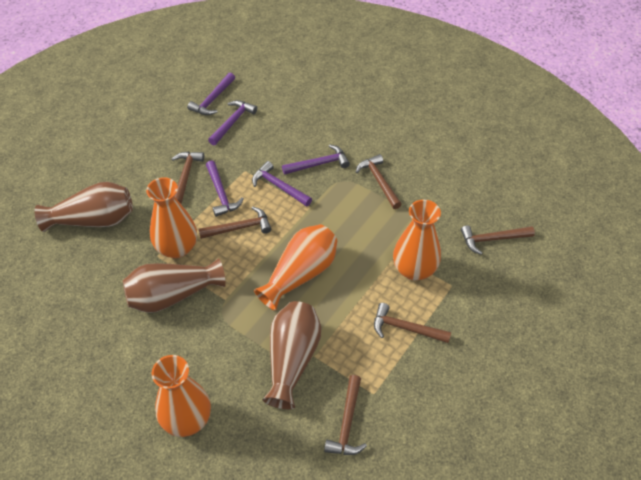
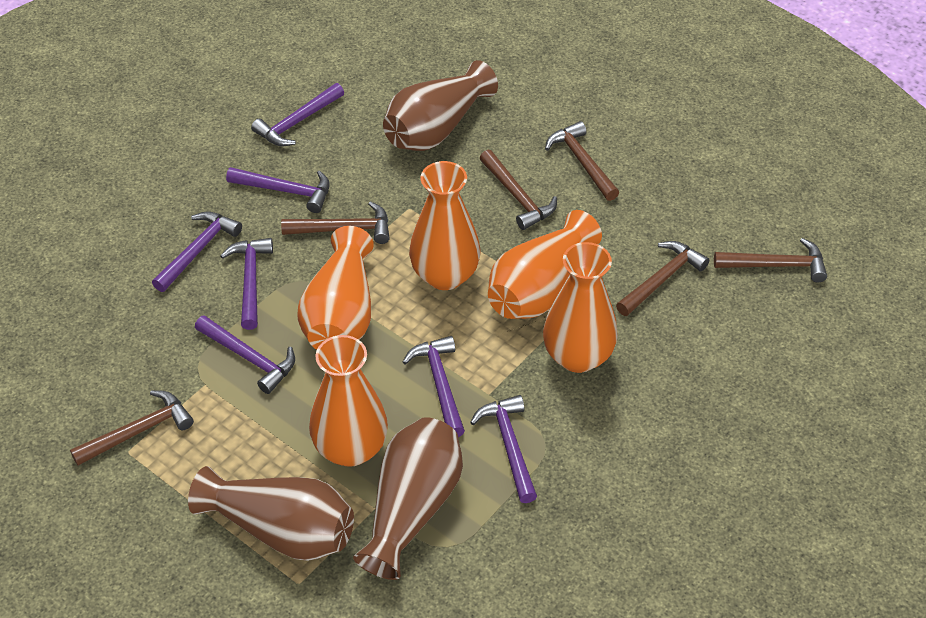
orange vase: 4 -> 5
purple hammer: 5 -> 7

